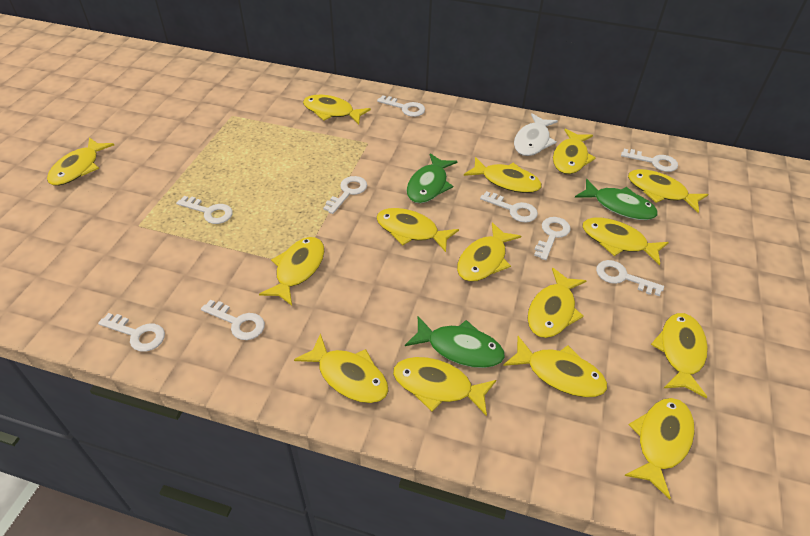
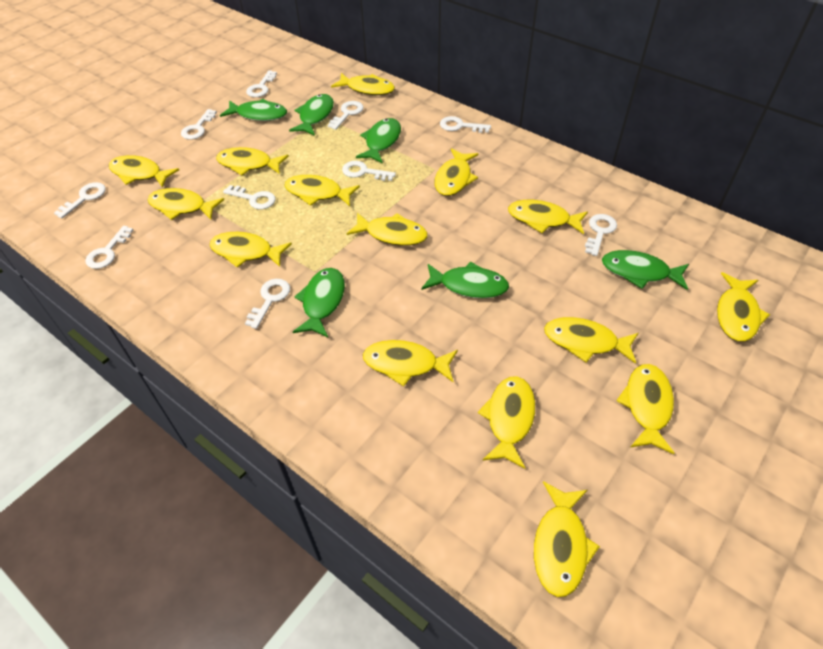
green fish: 3 -> 6
white fish: 1 -> 0
white key: 9 -> 10

